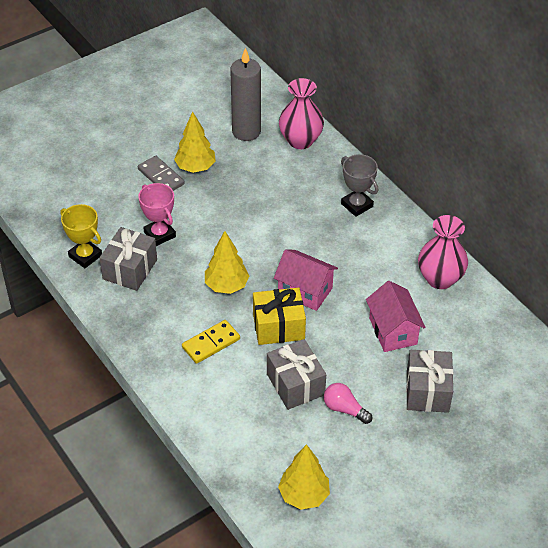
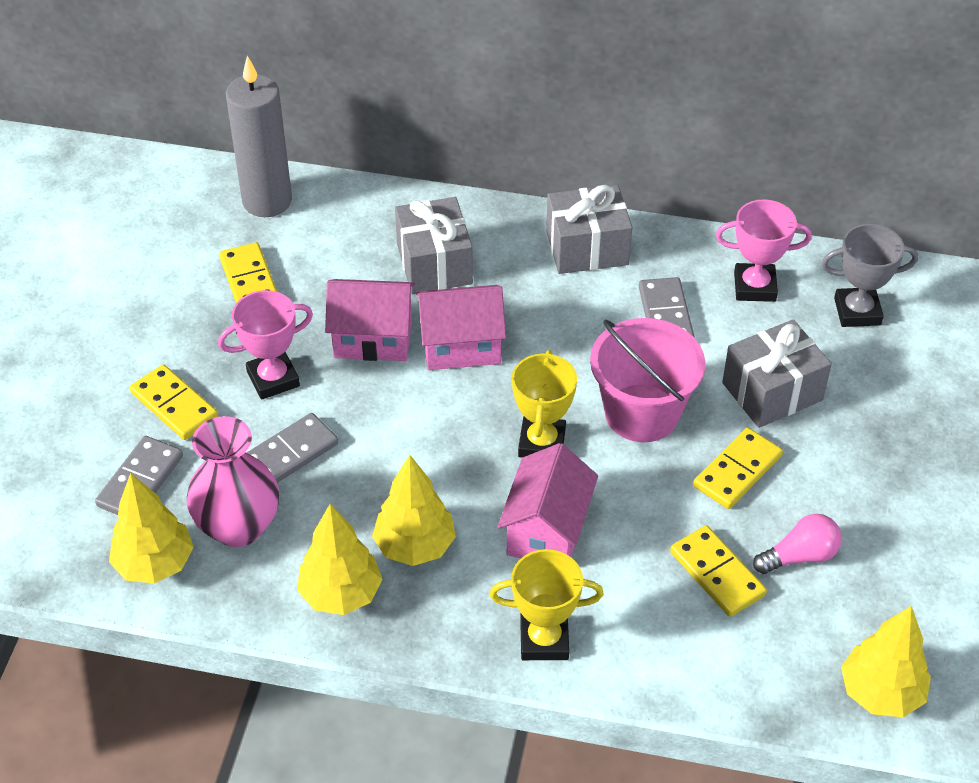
grey domino: 1 -> 3
pink bucket: 0 -> 1
pink house: 2 -> 3
pink trophy: 1 -> 2
pink vase: 2 -> 1
yellow domino: 1 -> 4
yellow gift: 1 -> 0
yellow tree: 3 -> 4
yellow trophy: 1 -> 2

